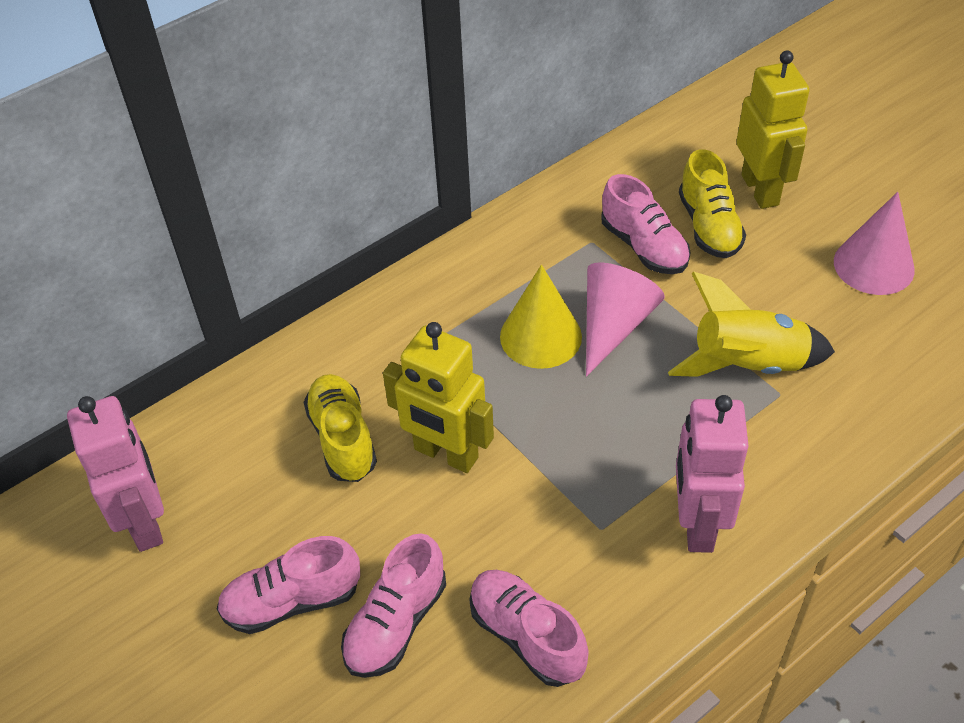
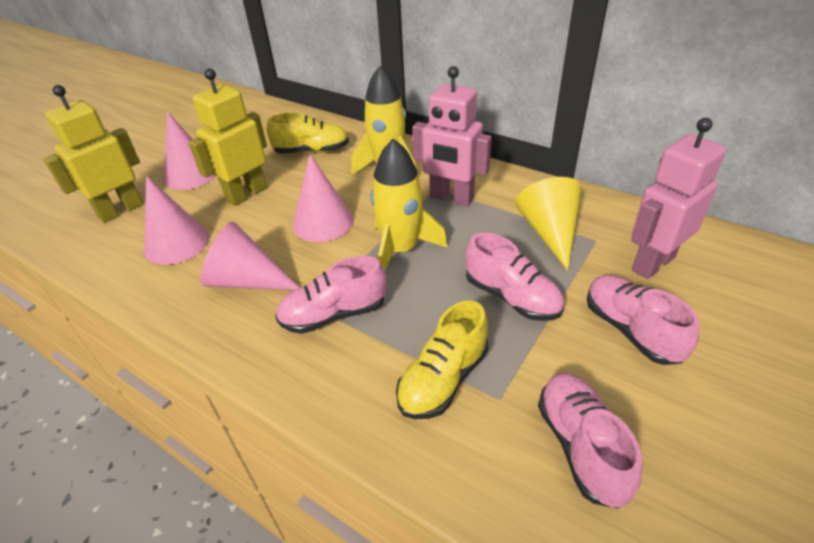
pink cone: 2 -> 4
yellow rocket: 1 -> 2

